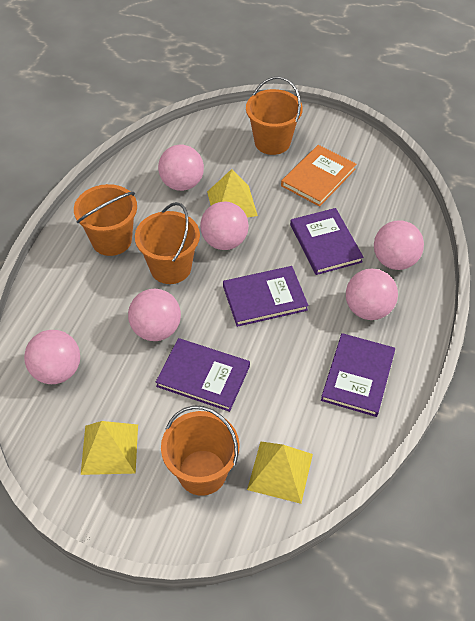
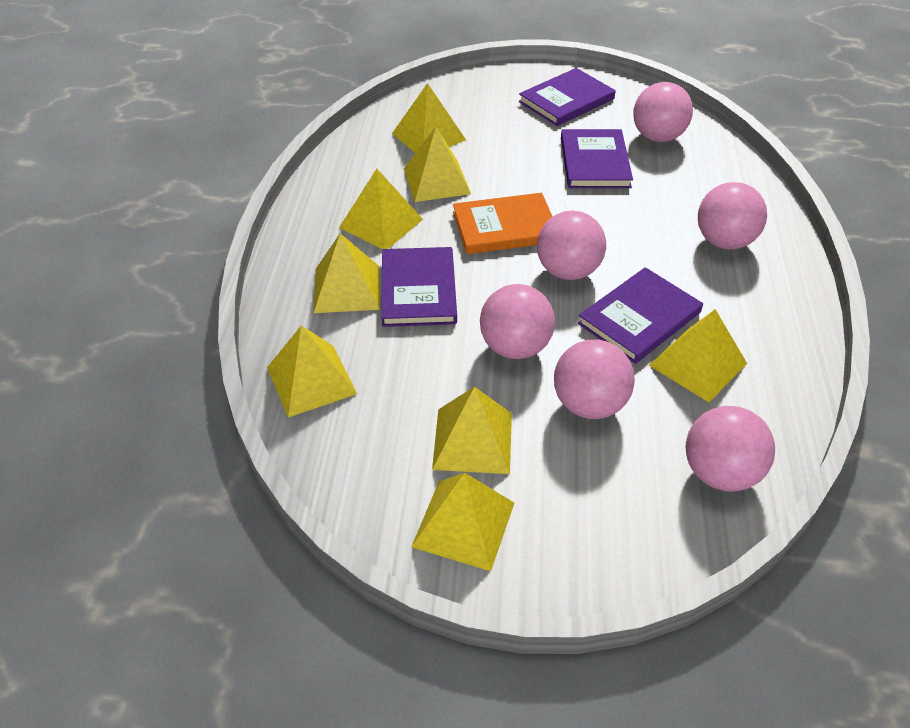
orange bucket: 4 -> 0
yellow pyramid: 3 -> 8

